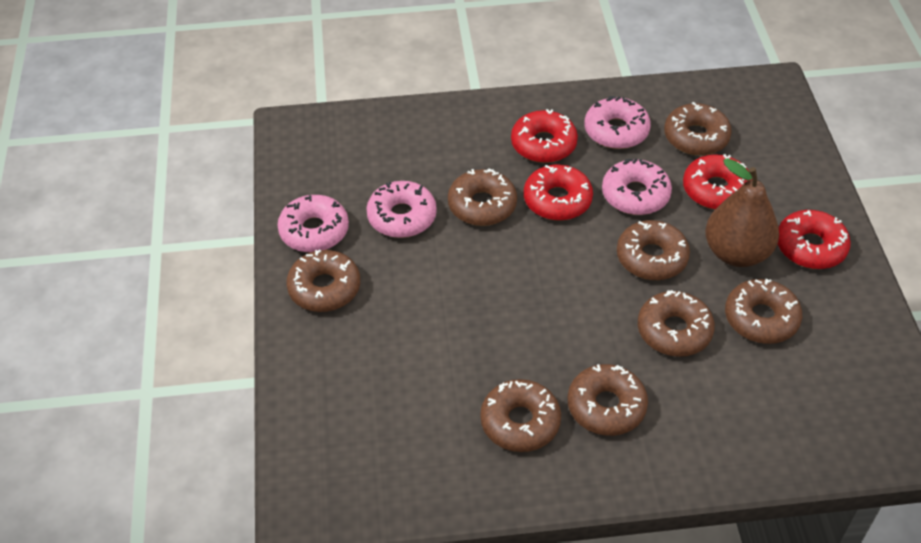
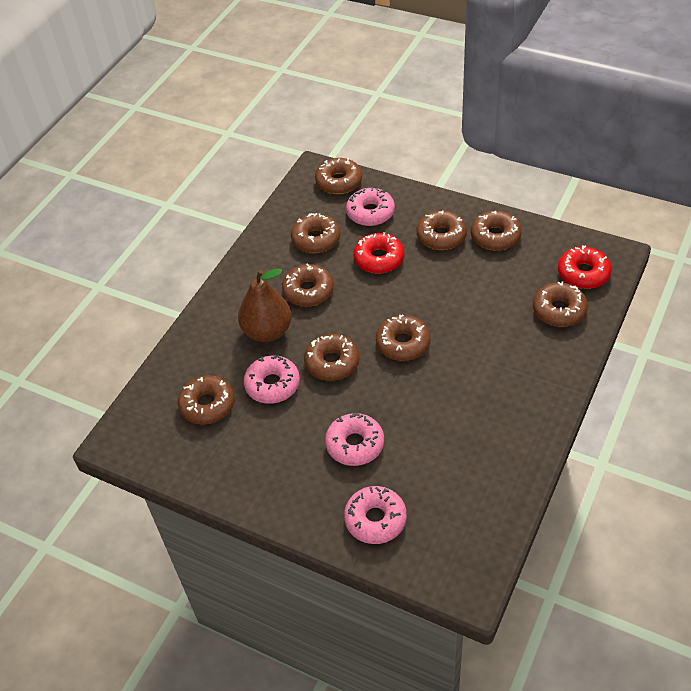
brown donut: 8 -> 9
red donut: 4 -> 2

